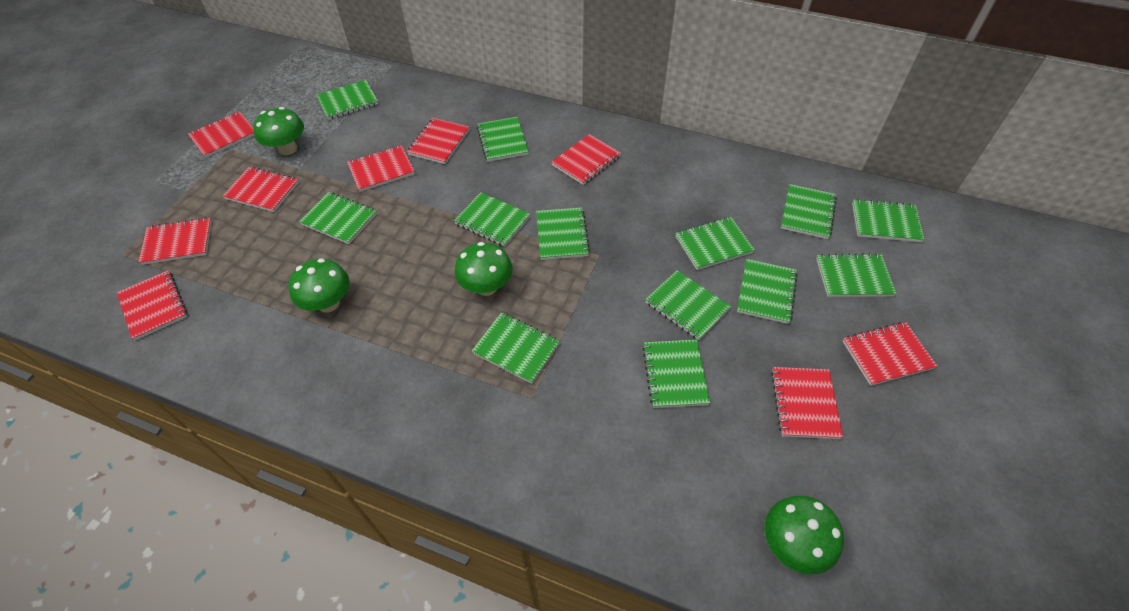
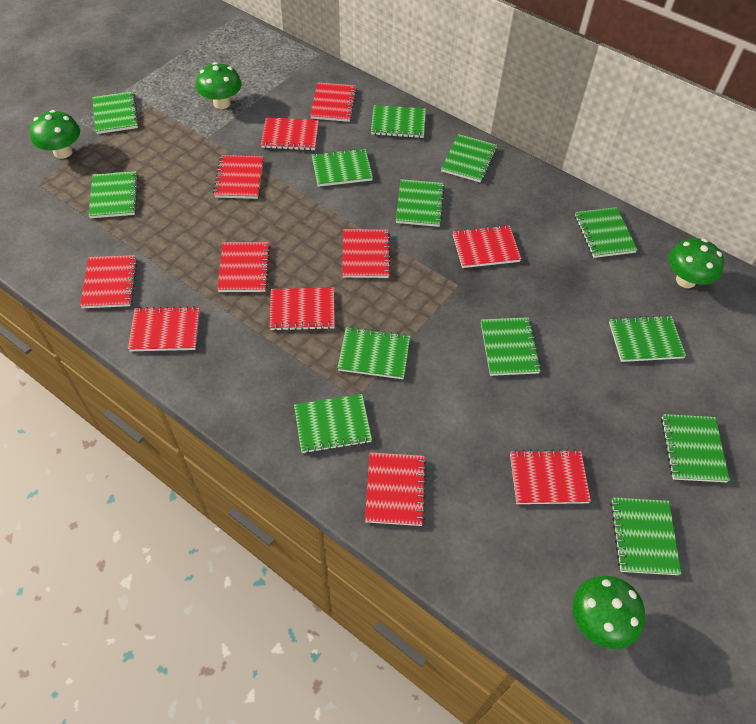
red notebook: 9 -> 11

